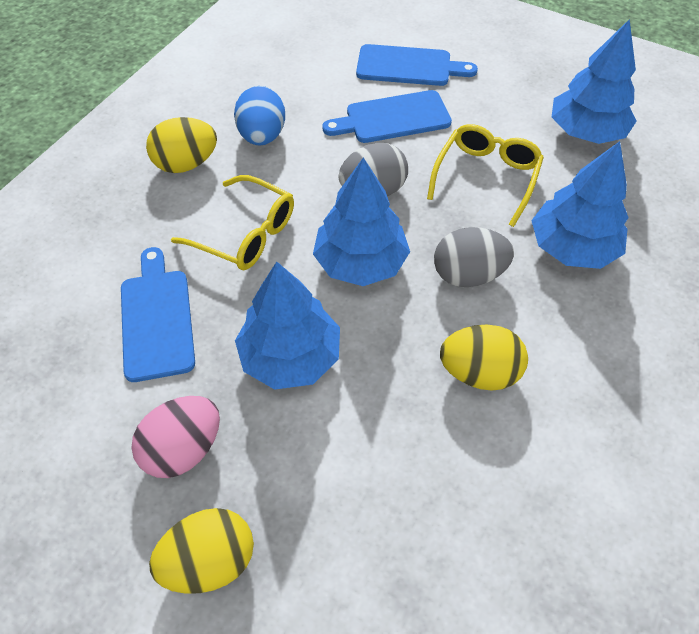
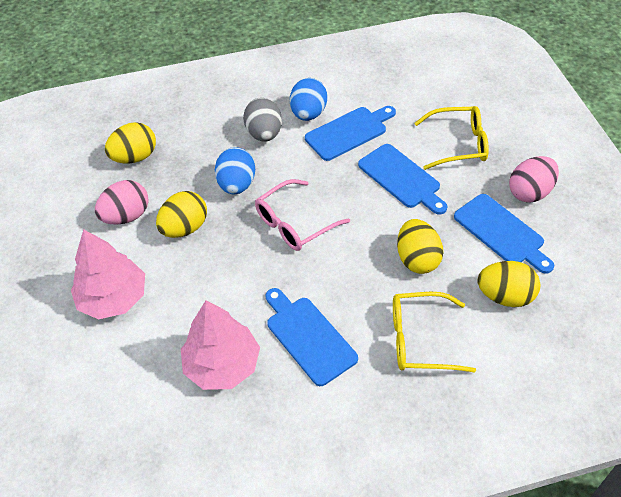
blue cutting board: 3 -> 4
blue egg: 1 -> 2
blue tree: 4 -> 0
grey egg: 2 -> 1
pink egg: 1 -> 2
pink glasses: 0 -> 1
pink tree: 0 -> 2
yellow egg: 3 -> 4

